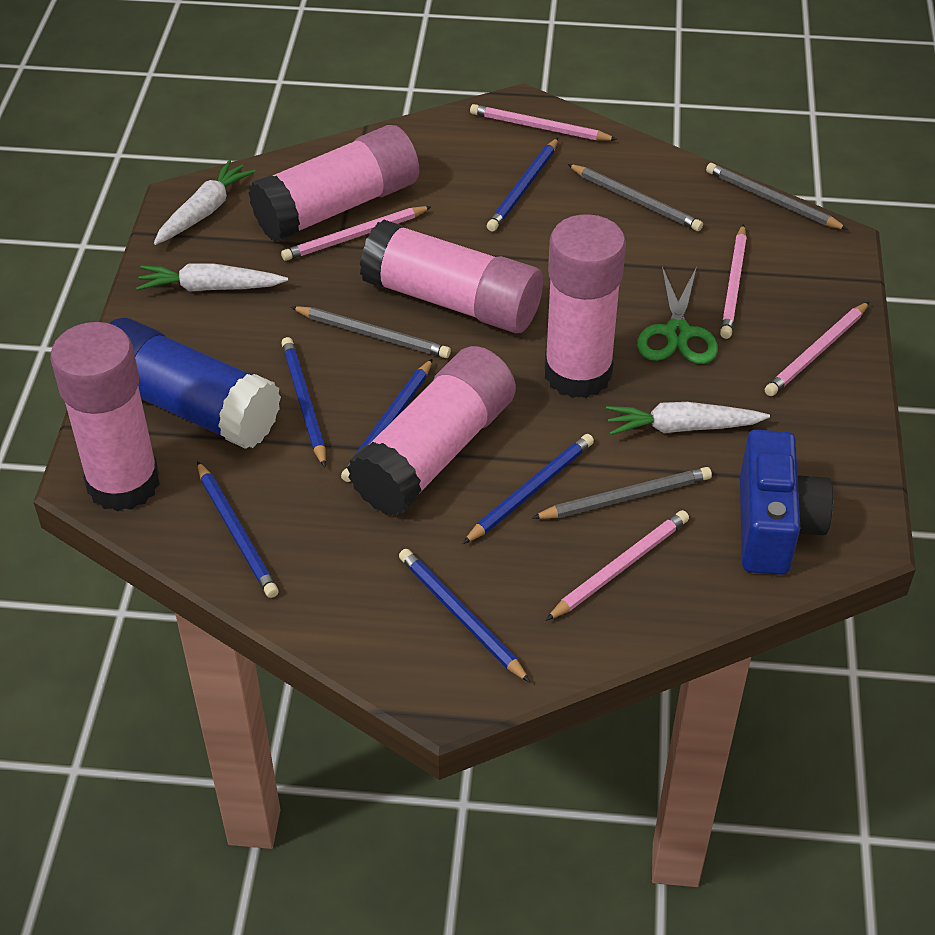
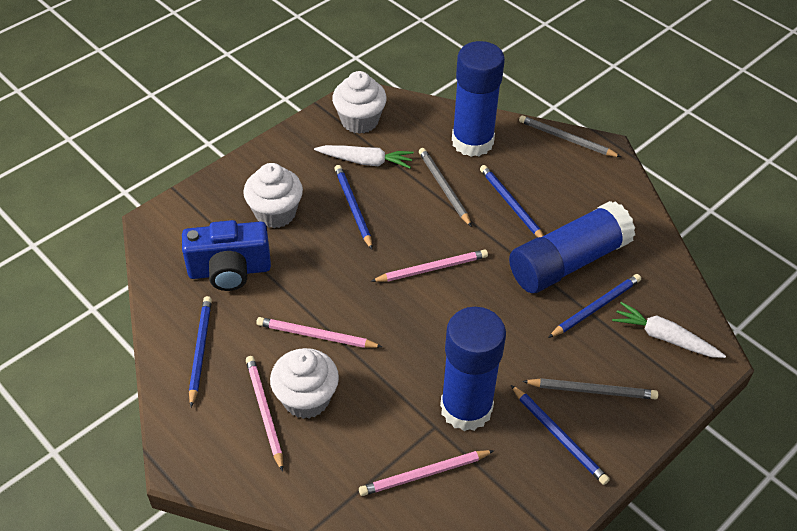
blue glue stick: 1 -> 3
blue pencil: 6 -> 5
green scissors: 1 -> 0
grey pencil: 4 -> 3
pink glue stick: 5 -> 0
pink pencil: 5 -> 4
white carrot: 3 -> 2
white cupcake: 0 -> 3

